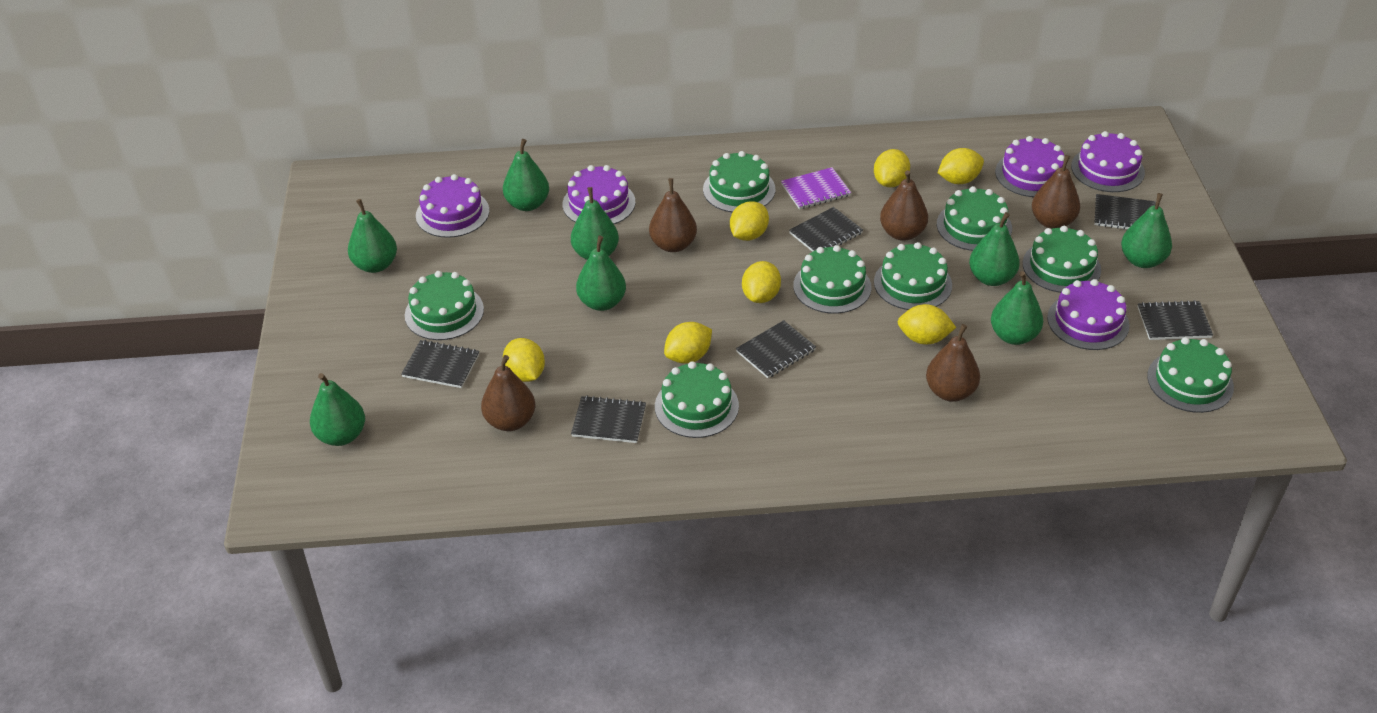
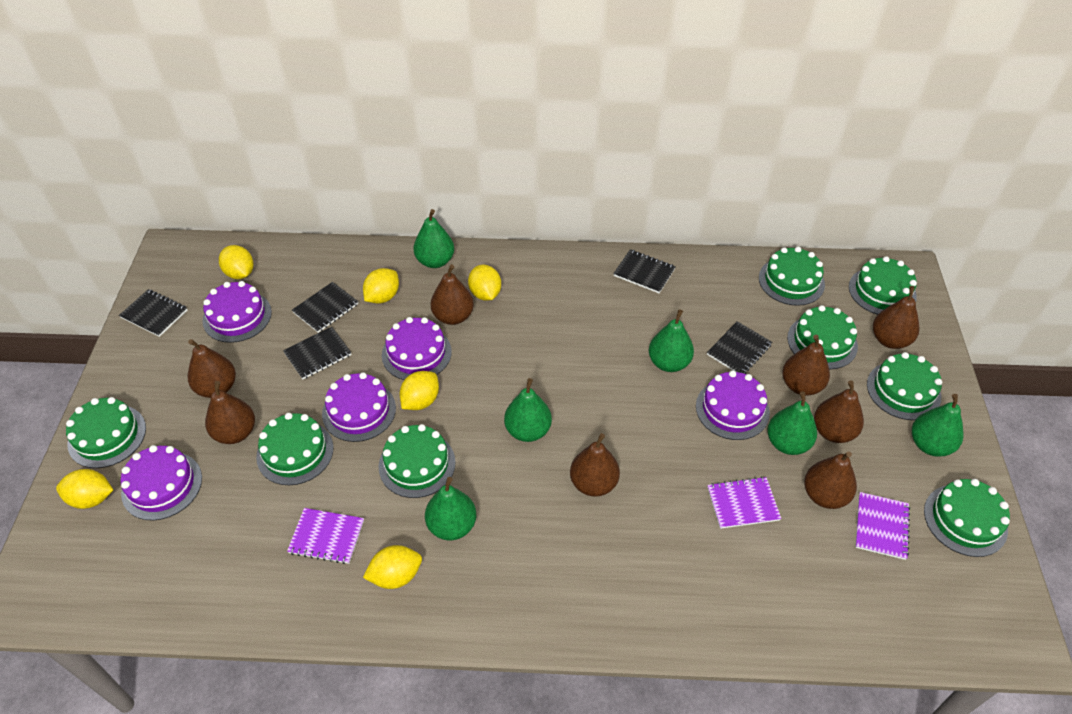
black notebook: 6 -> 5
brown pear: 5 -> 8
green pear: 8 -> 6
purple notebook: 1 -> 3
yellow lemon: 7 -> 6

